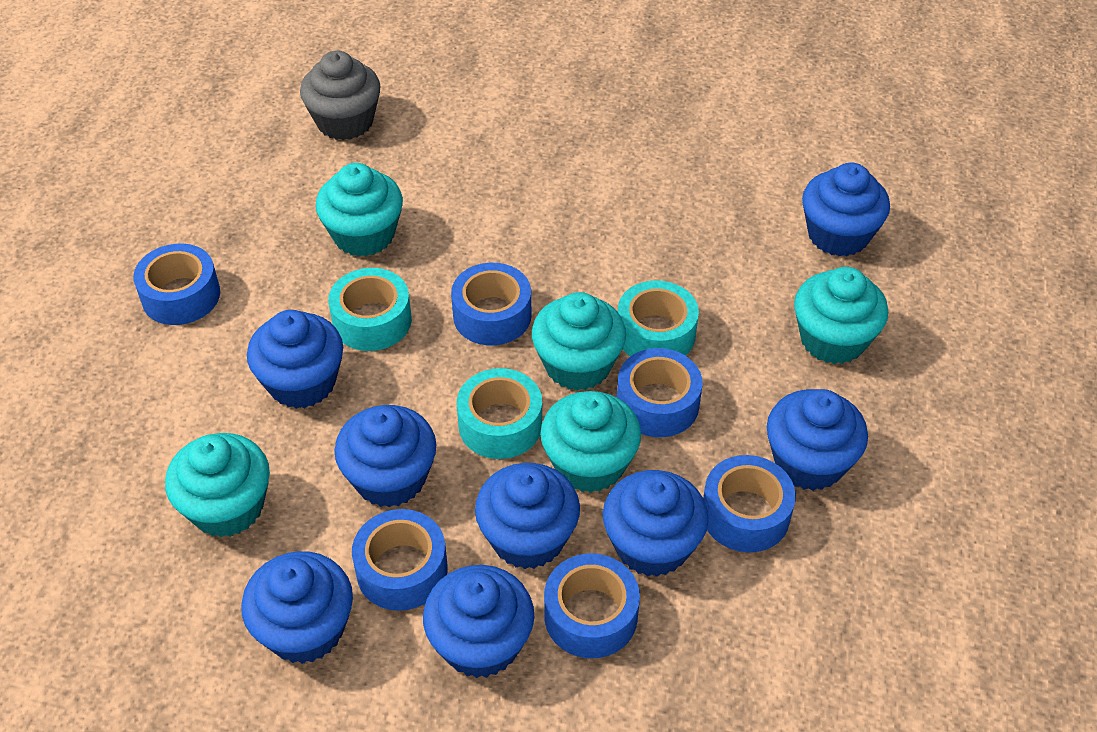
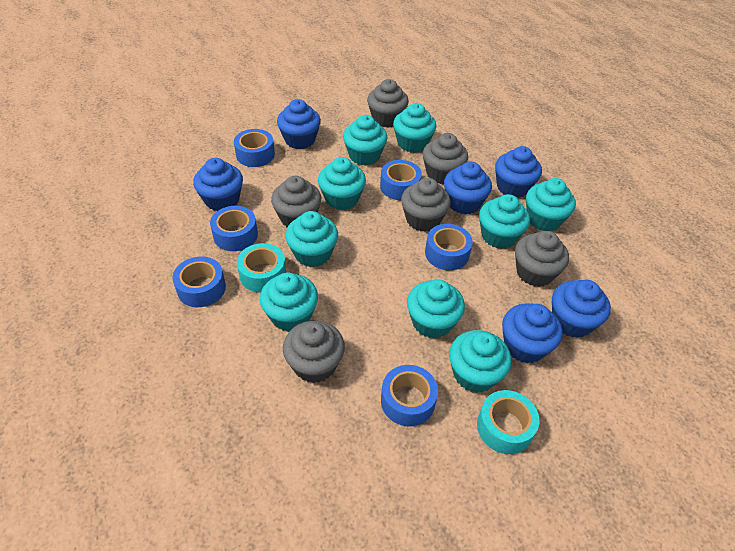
blue cupcake: 8 -> 6
grey cupcake: 1 -> 6
turquoise cupcake: 5 -> 9
turquoise tape: 3 -> 2

